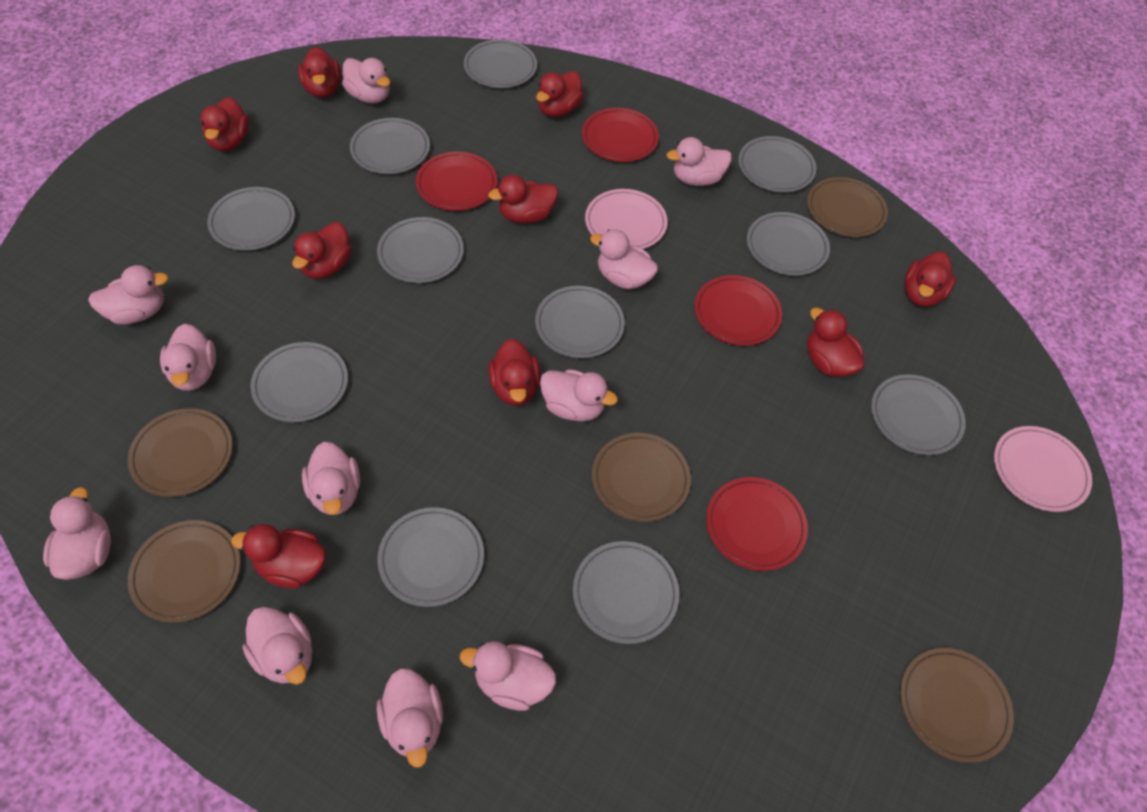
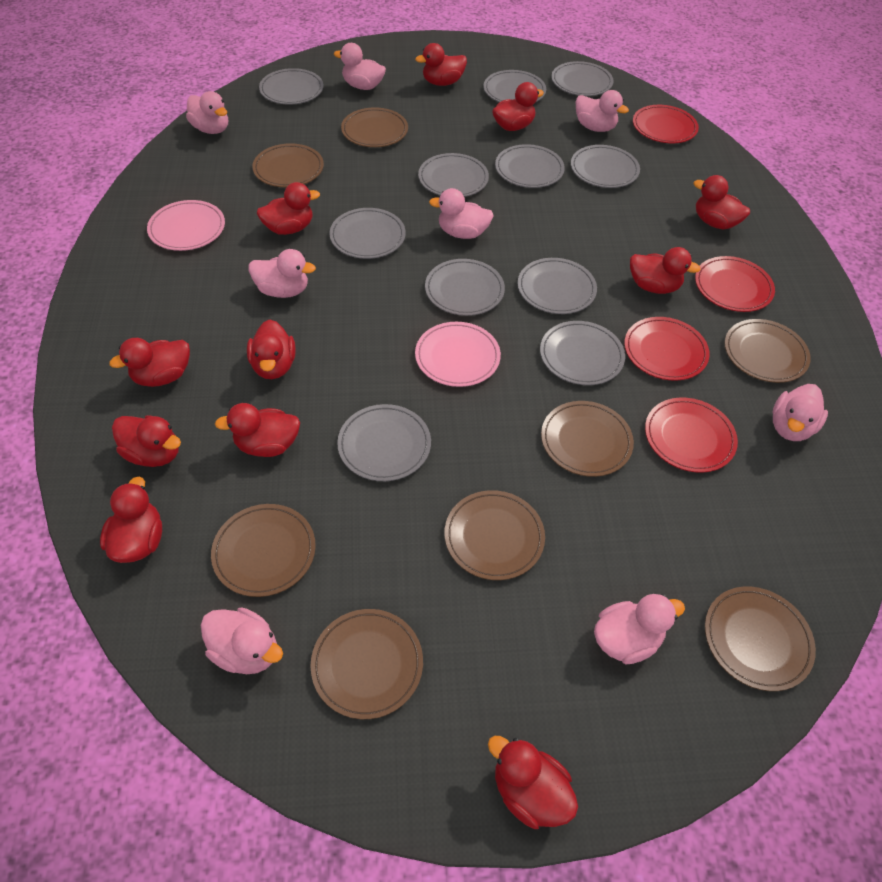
brown plate: 5 -> 8
pink duck: 11 -> 8
red duck: 9 -> 11

